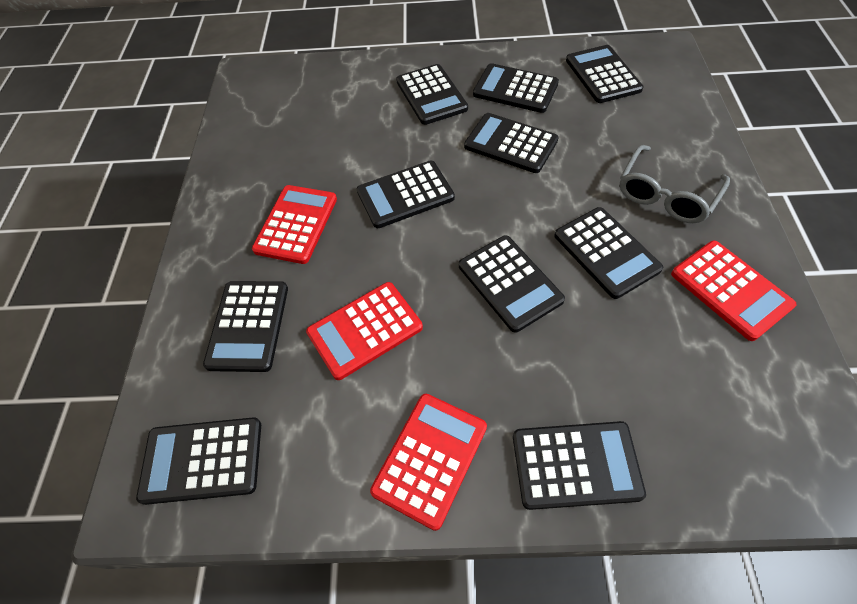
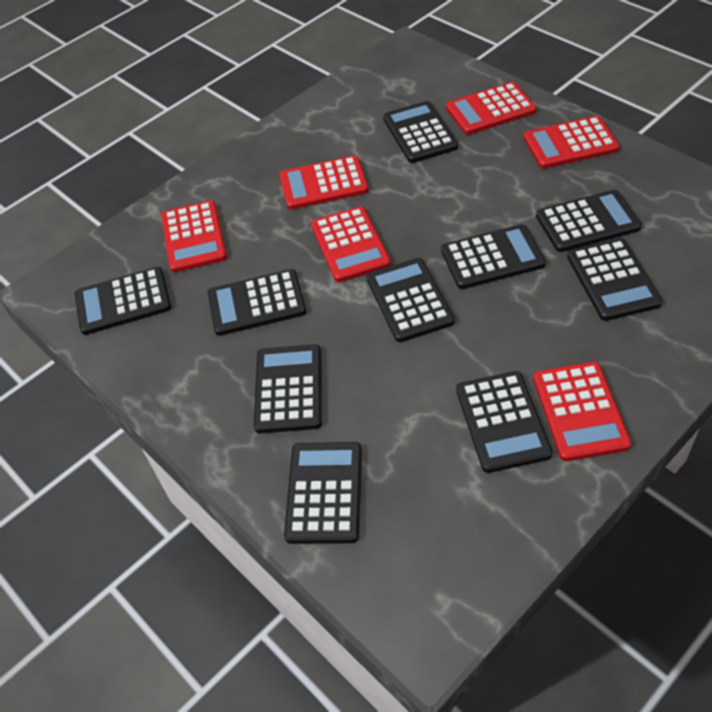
grey glasses: 1 -> 0
red calculator: 4 -> 6

